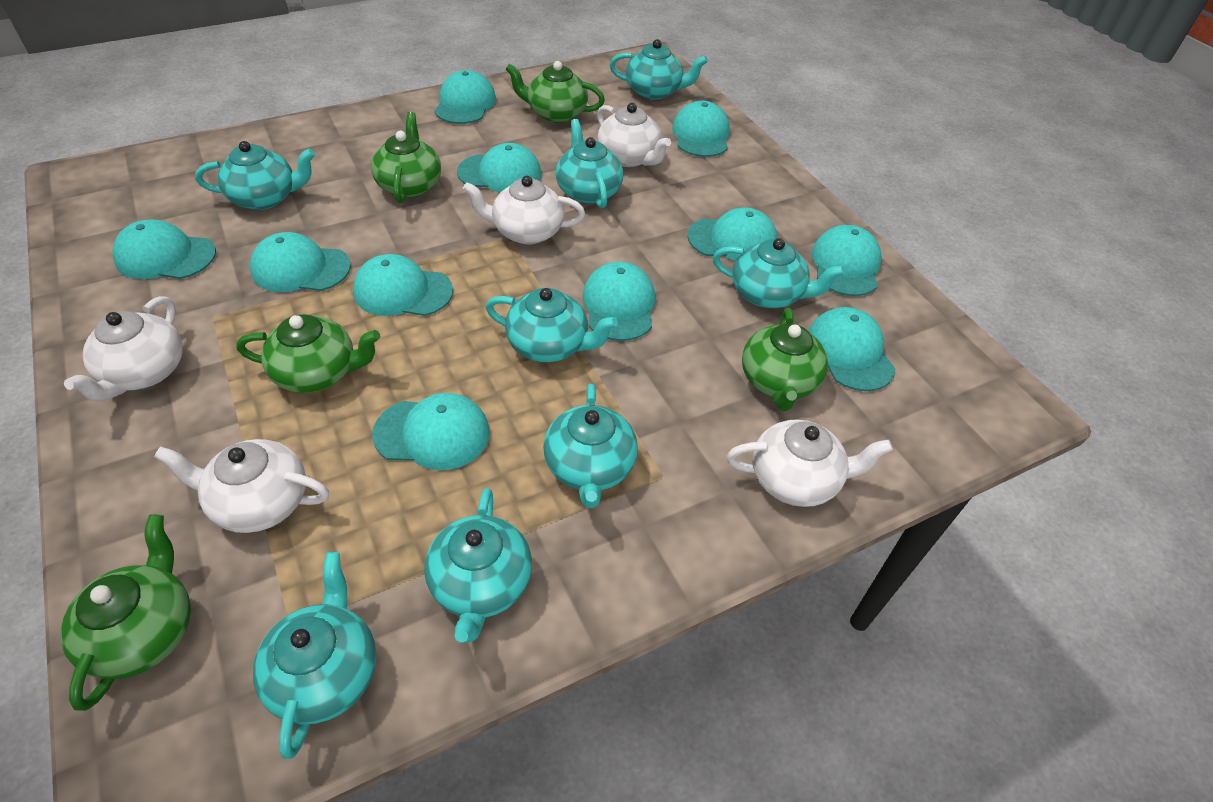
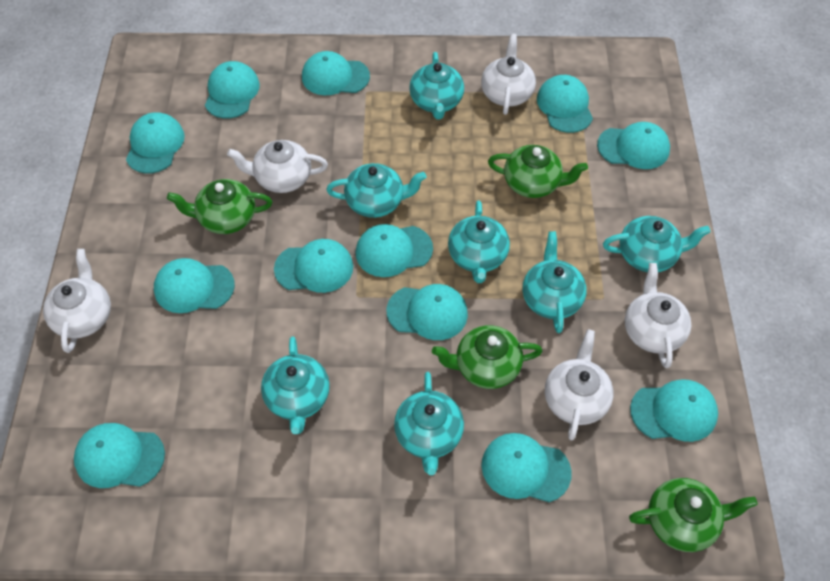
green teapot: 5 -> 4
turquoise cap: 11 -> 12
turquoise teapot: 8 -> 7

